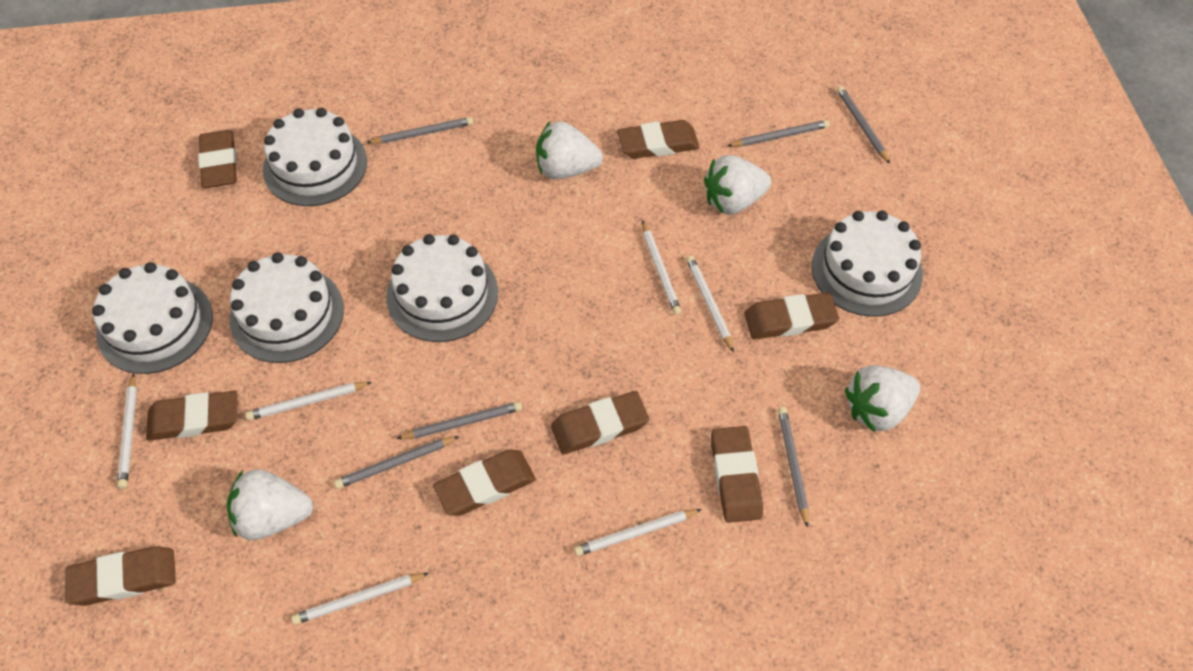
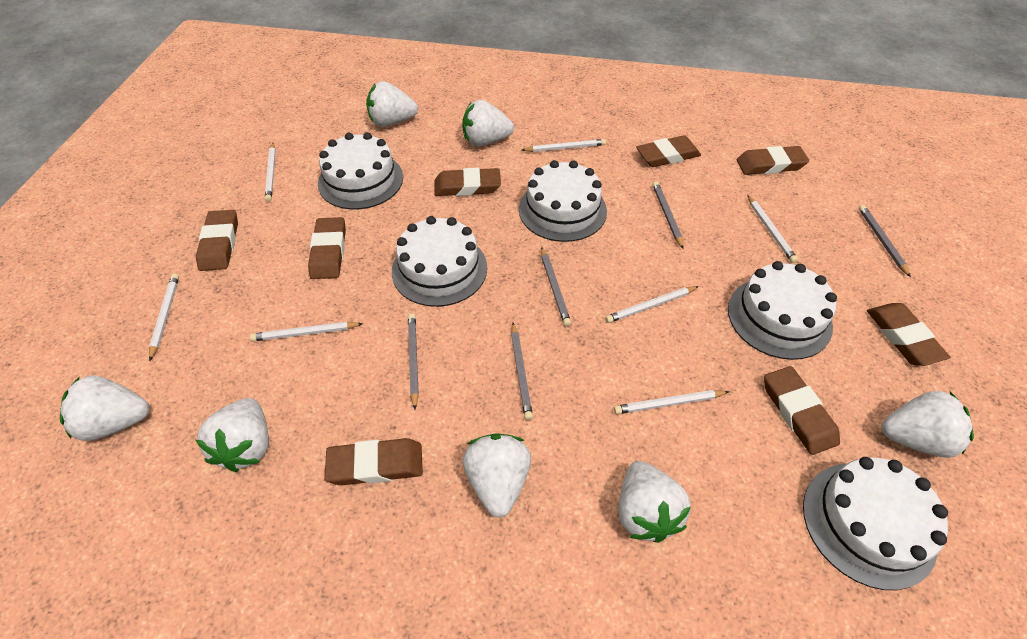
grey pencil: 6 -> 5
white pencil: 6 -> 7
white strawberry: 4 -> 7

